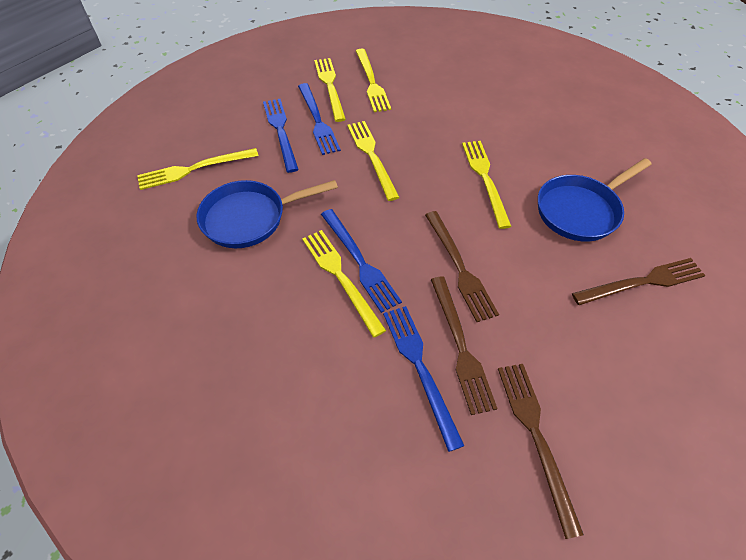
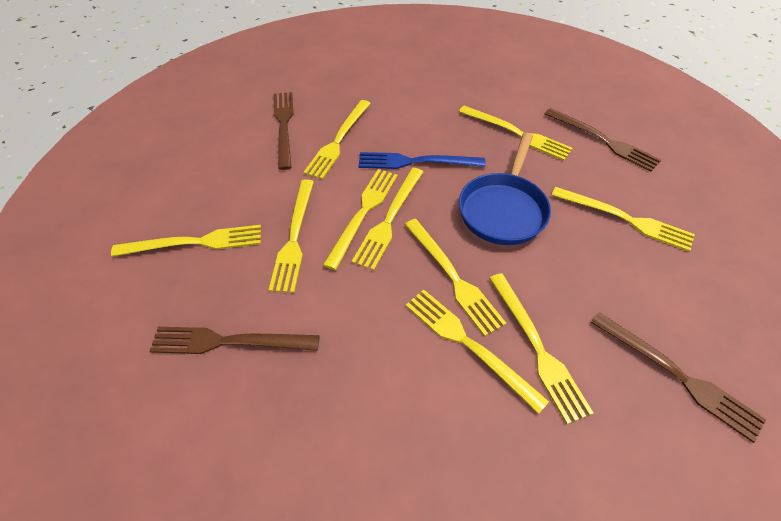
blue fork: 4 -> 1
blue pan: 2 -> 1
yellow fork: 6 -> 10

